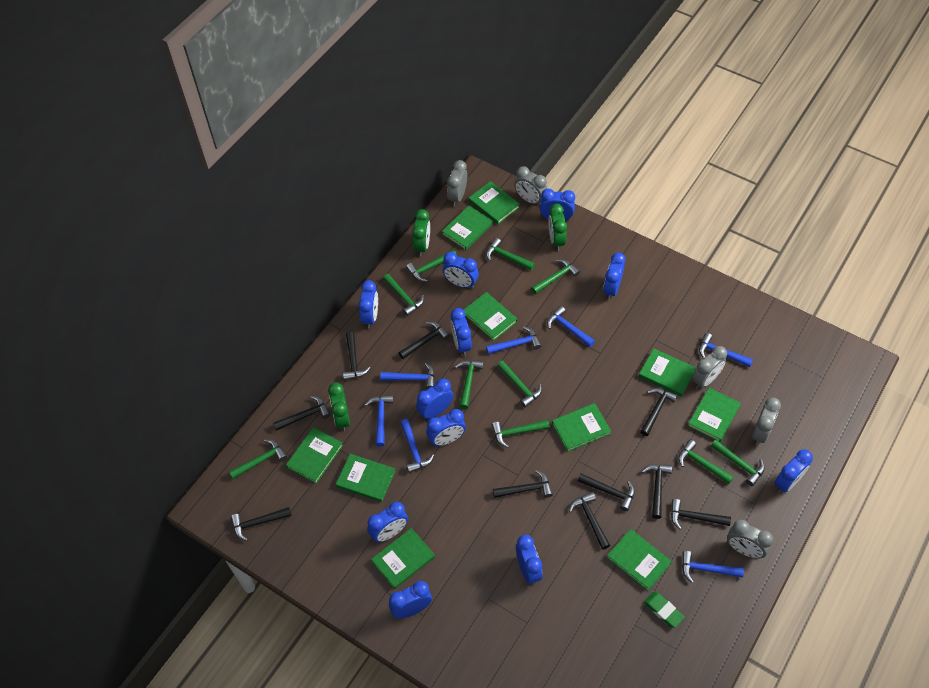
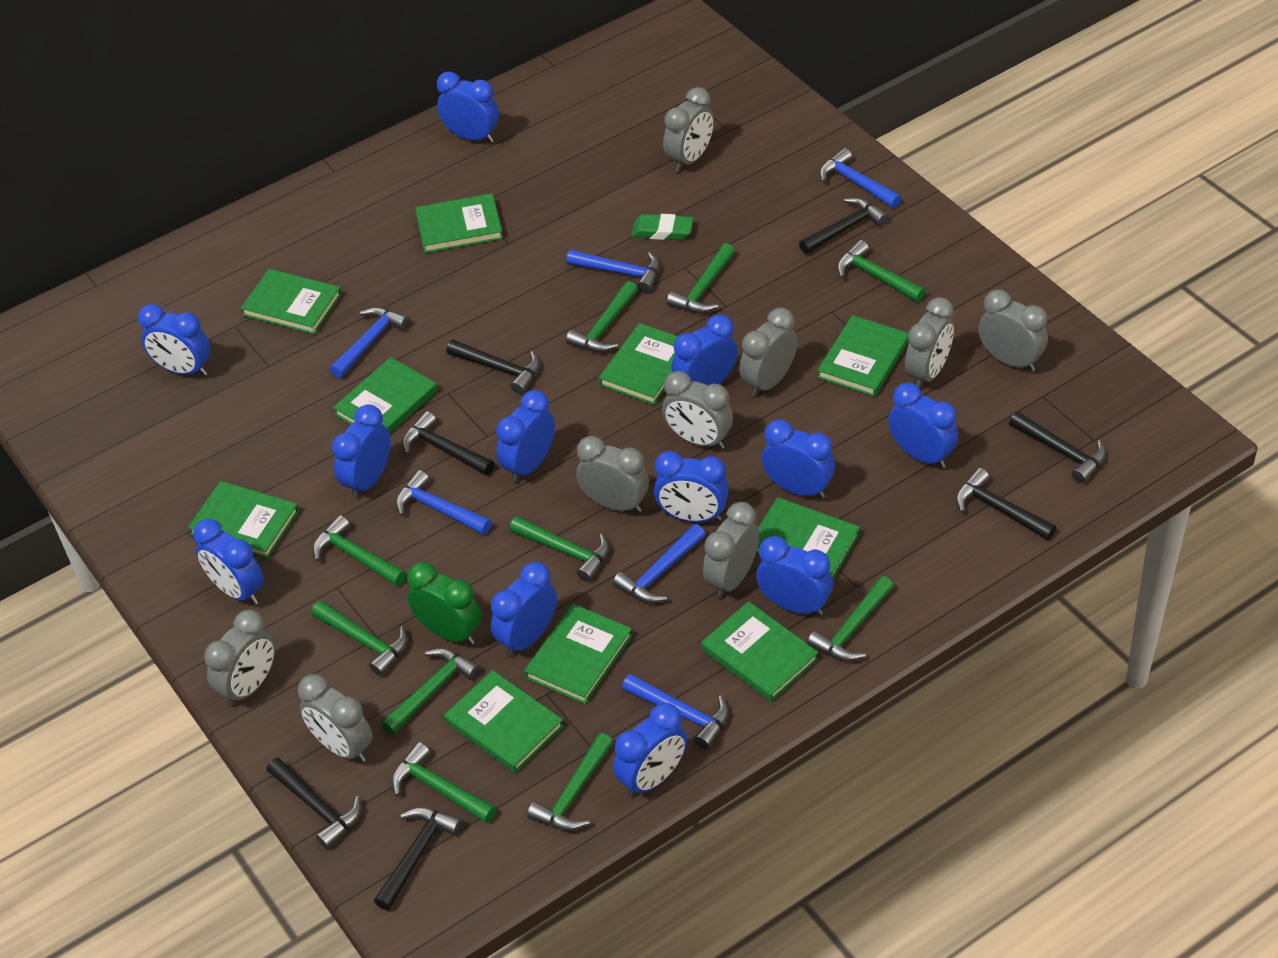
black hammer: 10 -> 7
blue clock: 11 -> 12
blue hammer: 7 -> 6
green clock: 3 -> 1
grey clock: 5 -> 9

